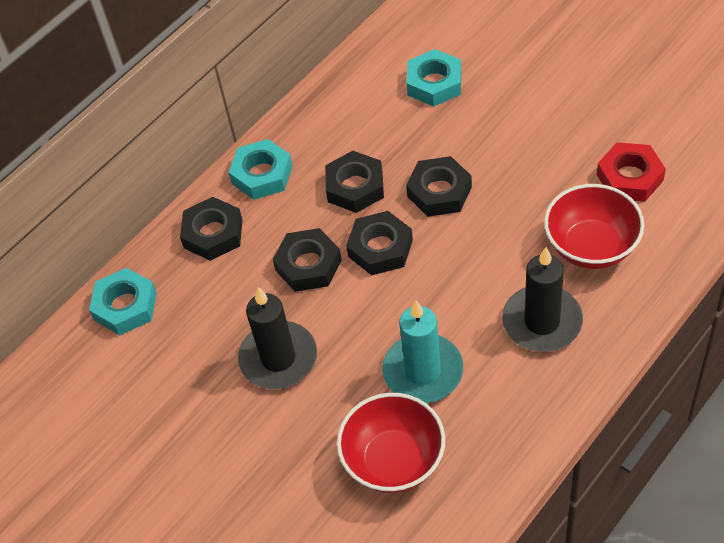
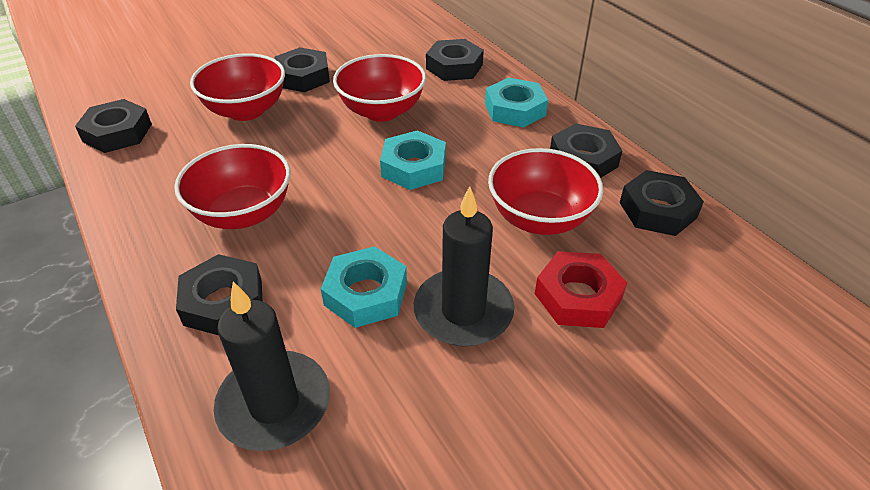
black nut: 5 -> 6
red bowl: 2 -> 4
turquoise candle: 1 -> 0

